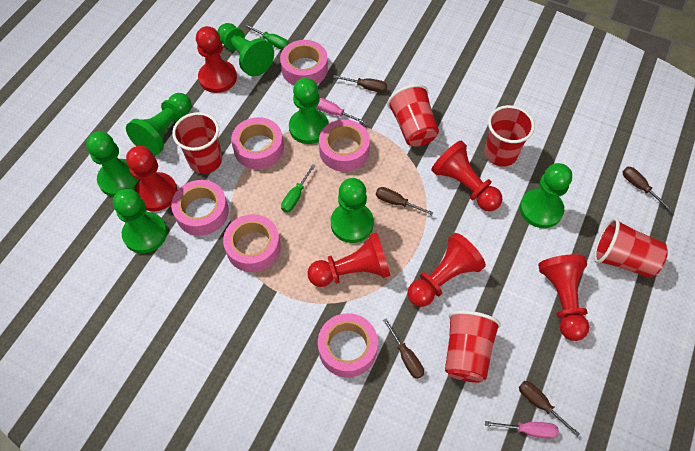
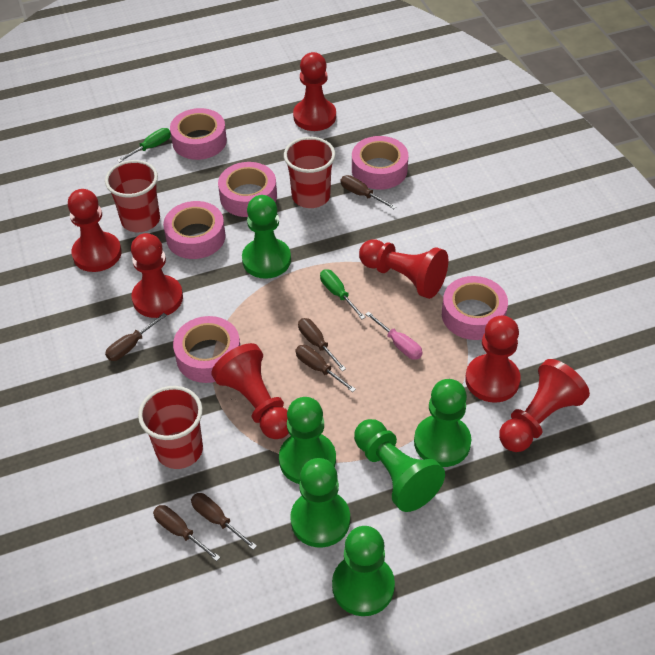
brown screwdriver: 5 -> 6
green pawn: 7 -> 6
pink screwdriver: 2 -> 1
red cup: 5 -> 3
red pawn: 6 -> 7

